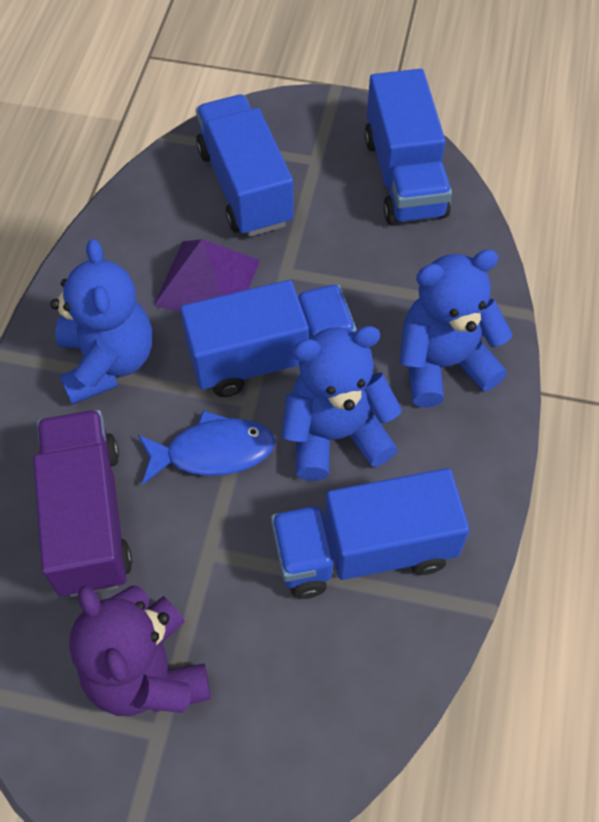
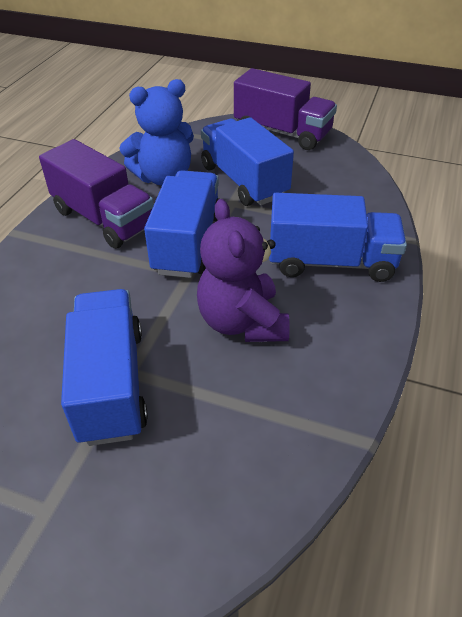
blue fish: 1 -> 0
blue teddy bear: 3 -> 1
purple pyramid: 1 -> 0
purple truck: 1 -> 2

